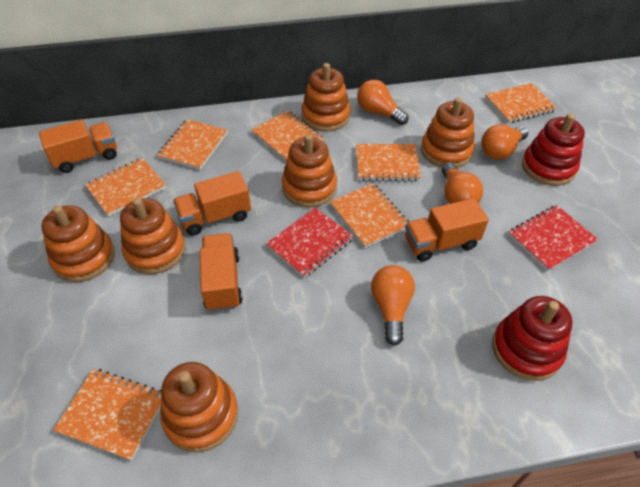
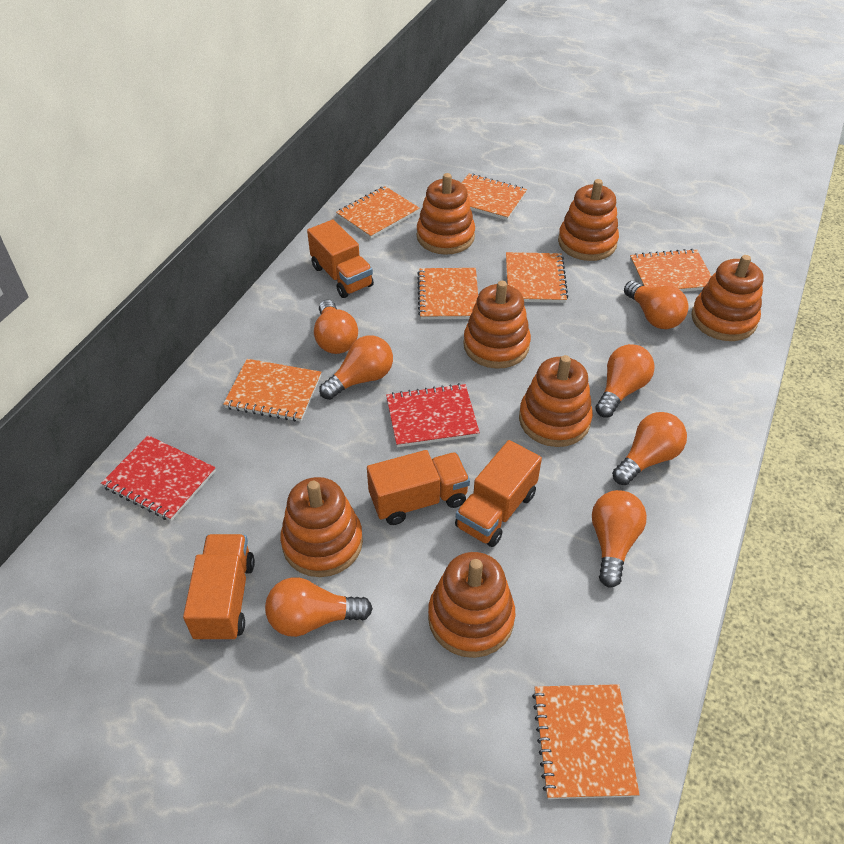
orange light bulb: 4 -> 7
orange stacking toy: 6 -> 7
red stacking toy: 2 -> 0

